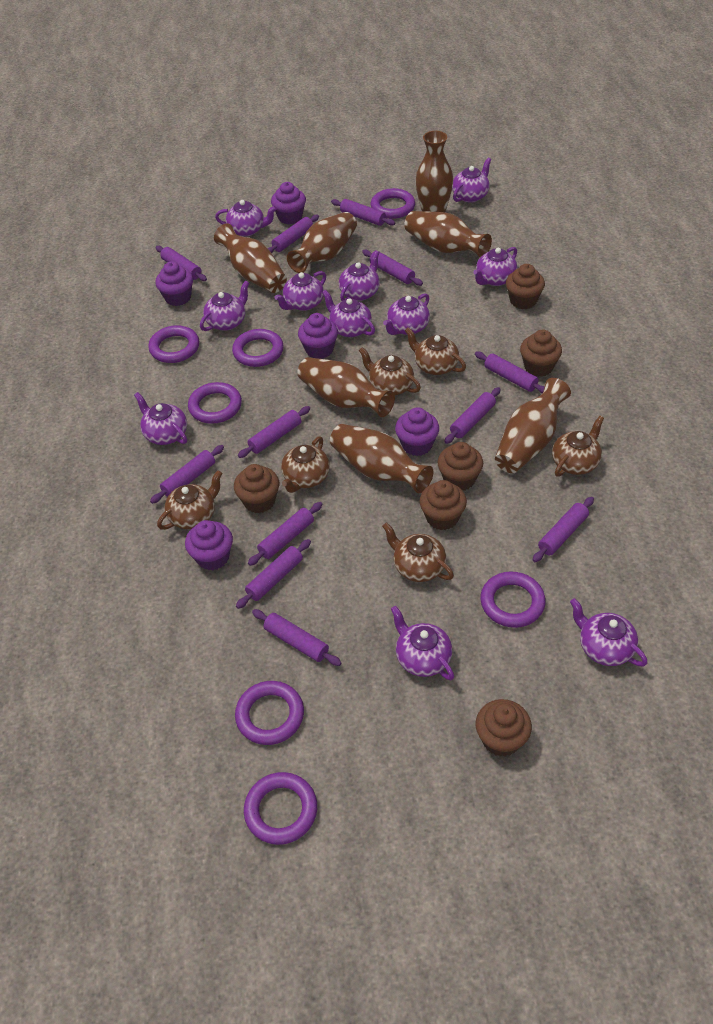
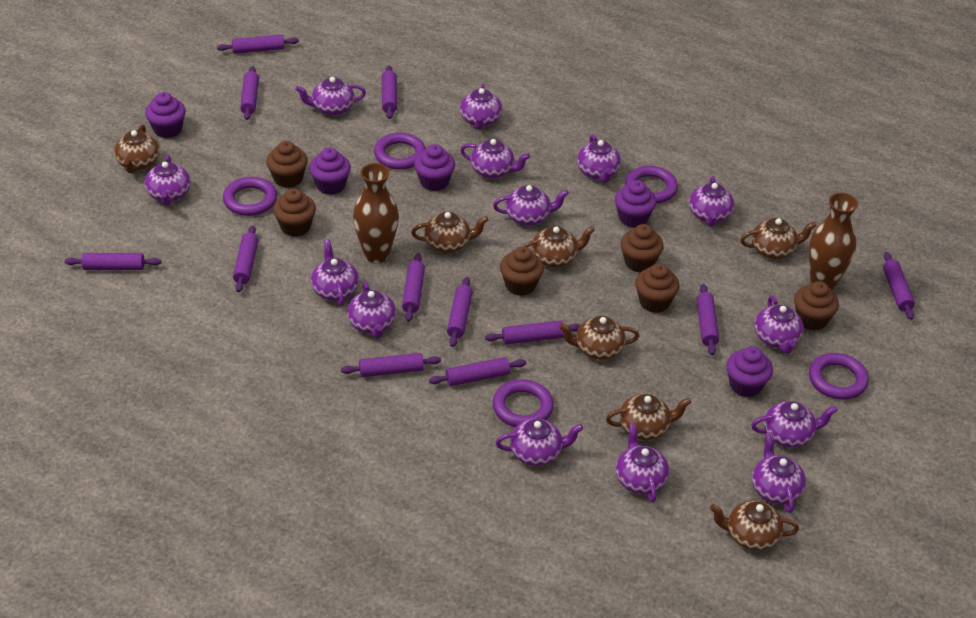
brown teapot: 6 -> 7
brown vase: 7 -> 2
purple ring: 7 -> 5
purple teapot: 11 -> 14

